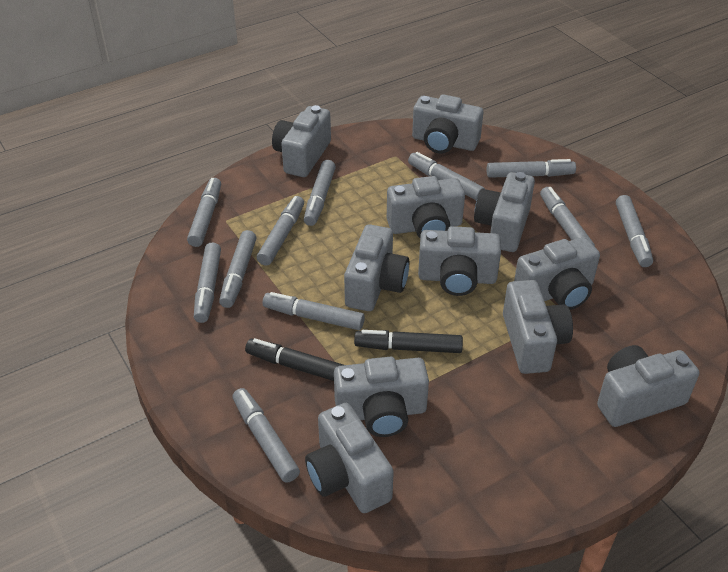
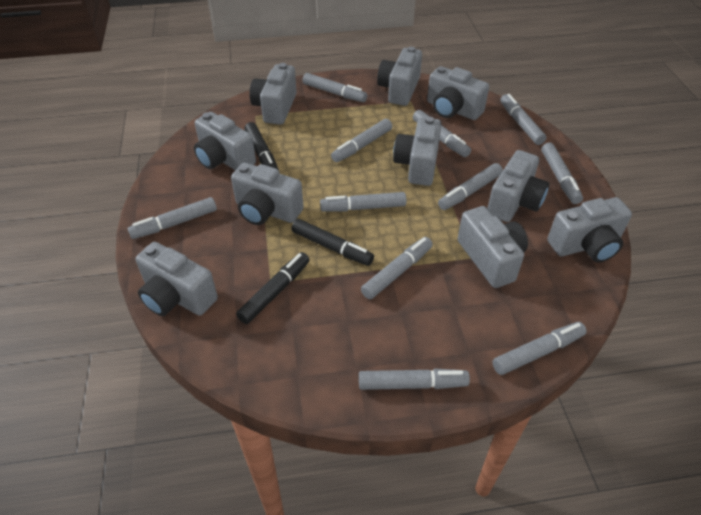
black marker: 2 -> 3
grey camera: 11 -> 10

